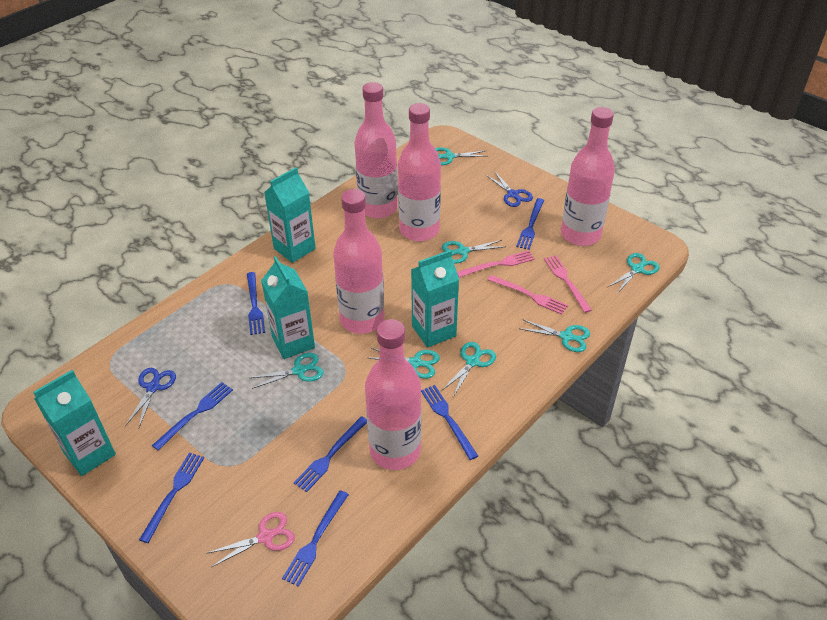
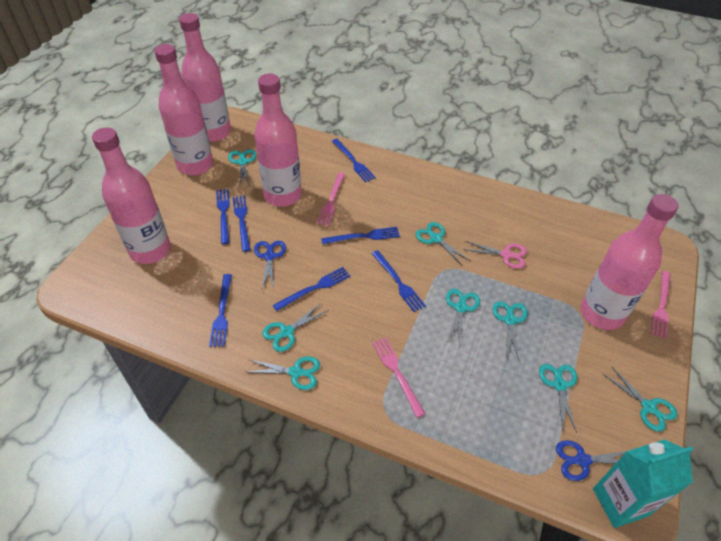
turquoise carton: 4 -> 1
turquoise scissors: 7 -> 8

